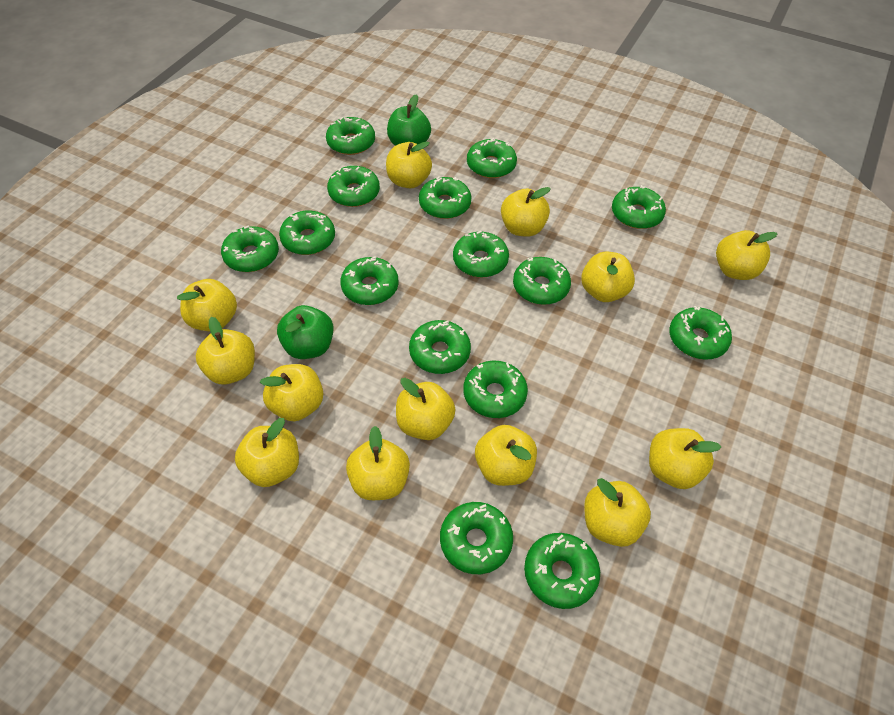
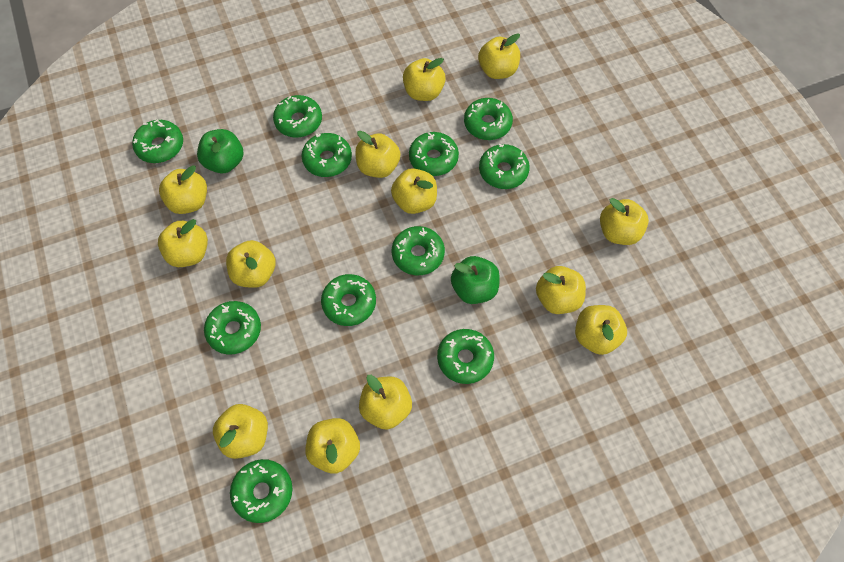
green donut: 15 -> 11

